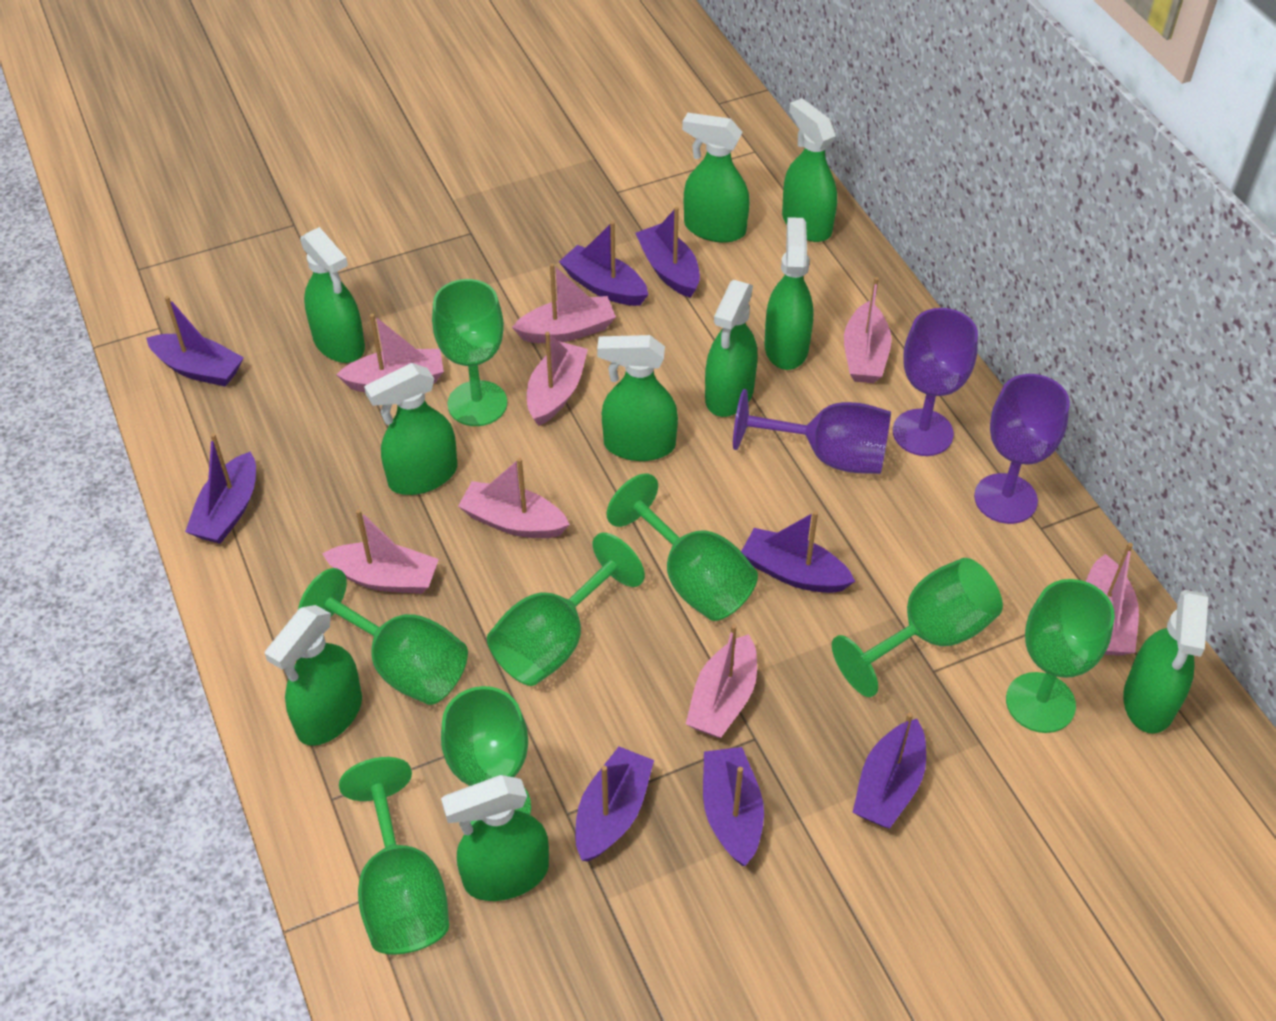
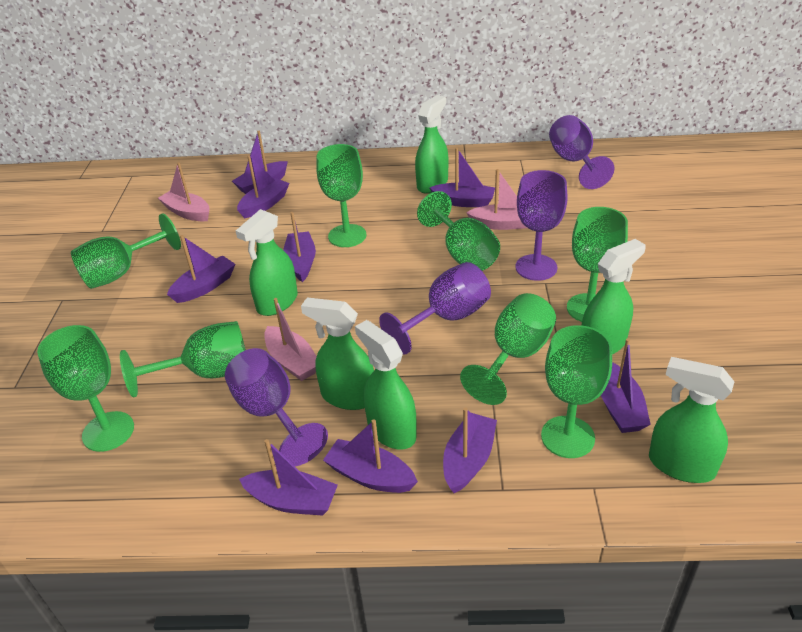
green spray bottle: 10 -> 6
pink boat: 8 -> 3
purple boat: 8 -> 9
purple goblet: 3 -> 4

